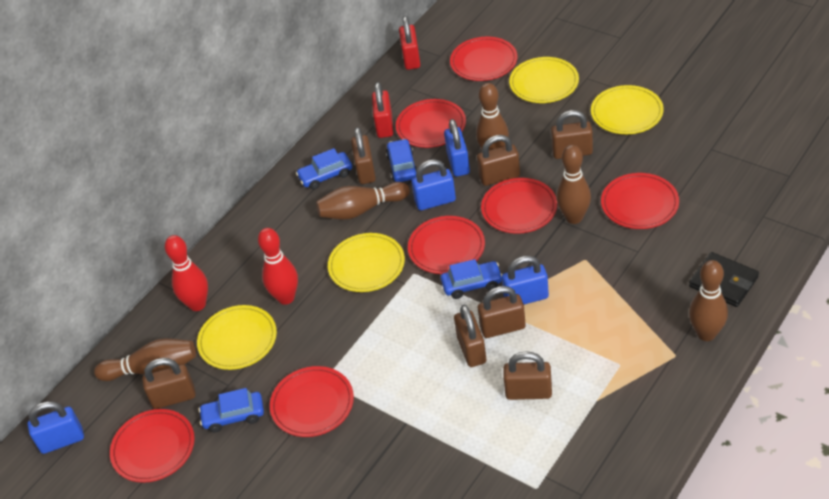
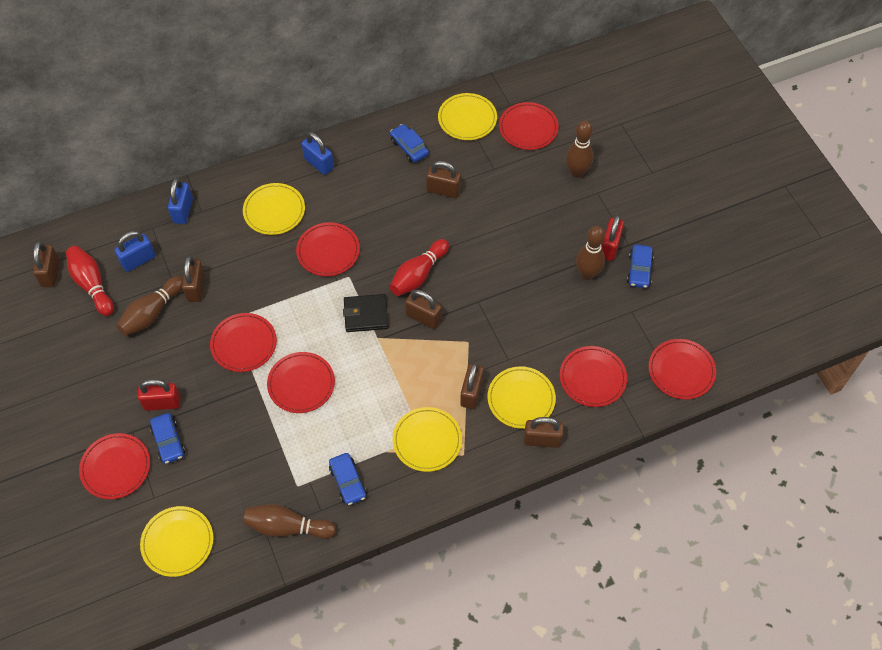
blue padlock: 4 -> 3
brown bowling pin: 5 -> 4
brown padlock: 7 -> 6
yellow plate: 4 -> 5

